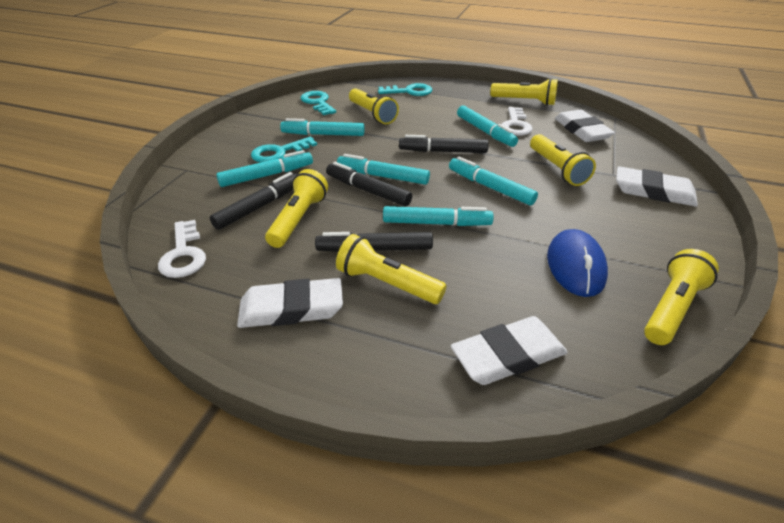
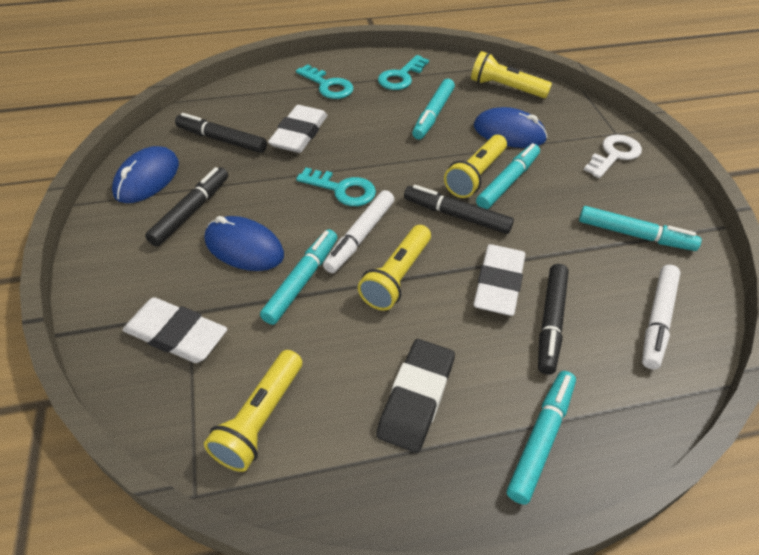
black eraser: 0 -> 1
blue mouse: 1 -> 3
turquoise marker: 6 -> 5
white eraser: 4 -> 3
white key: 2 -> 1
white marker: 0 -> 2
yellow flashlight: 6 -> 4

